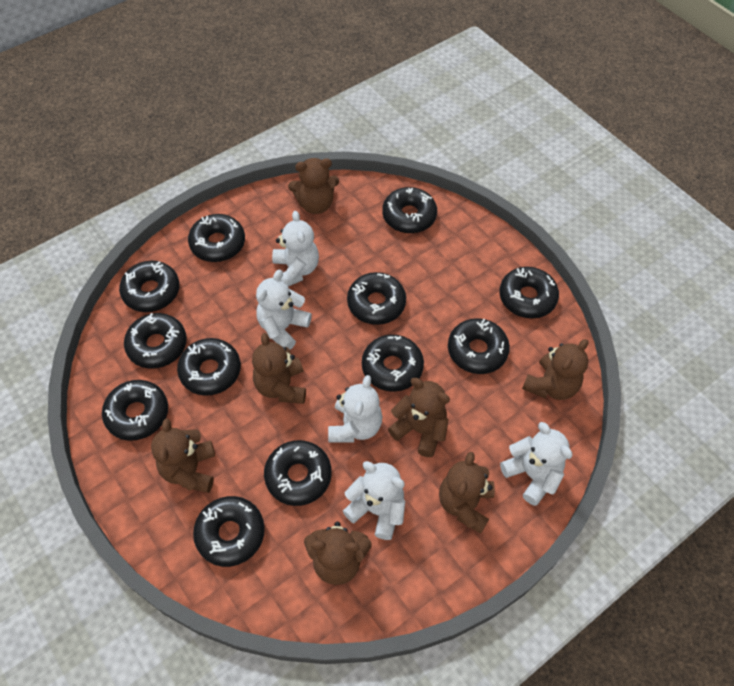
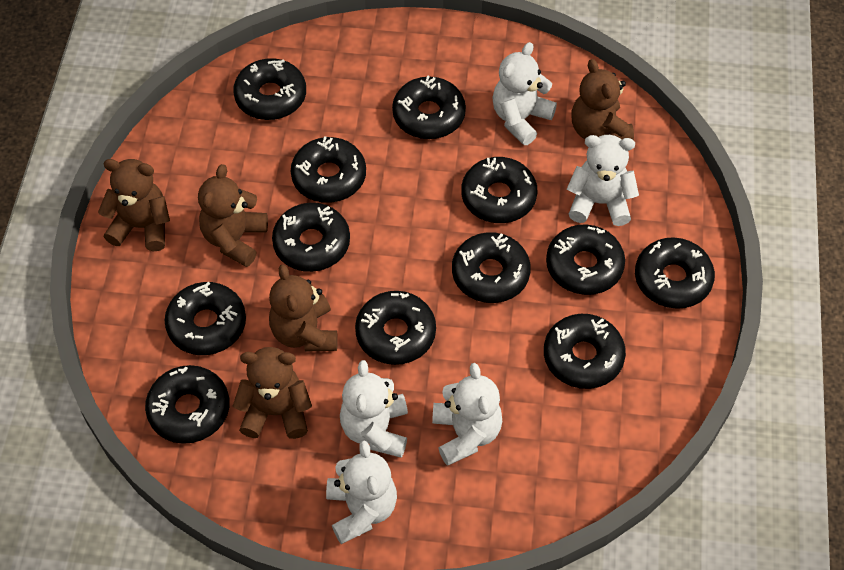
brown teddy bear: 7 -> 5

